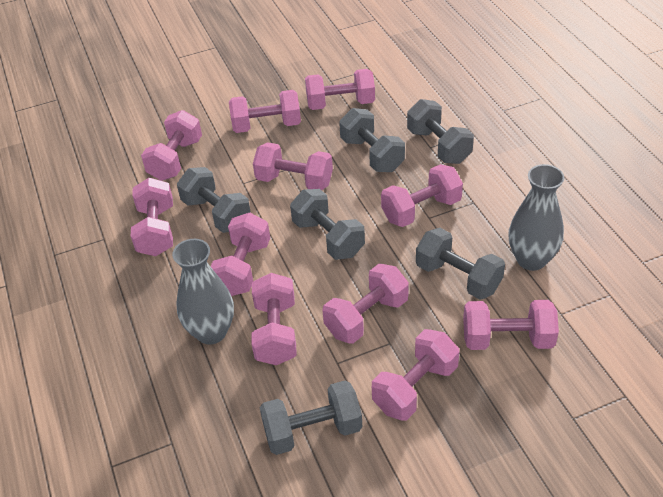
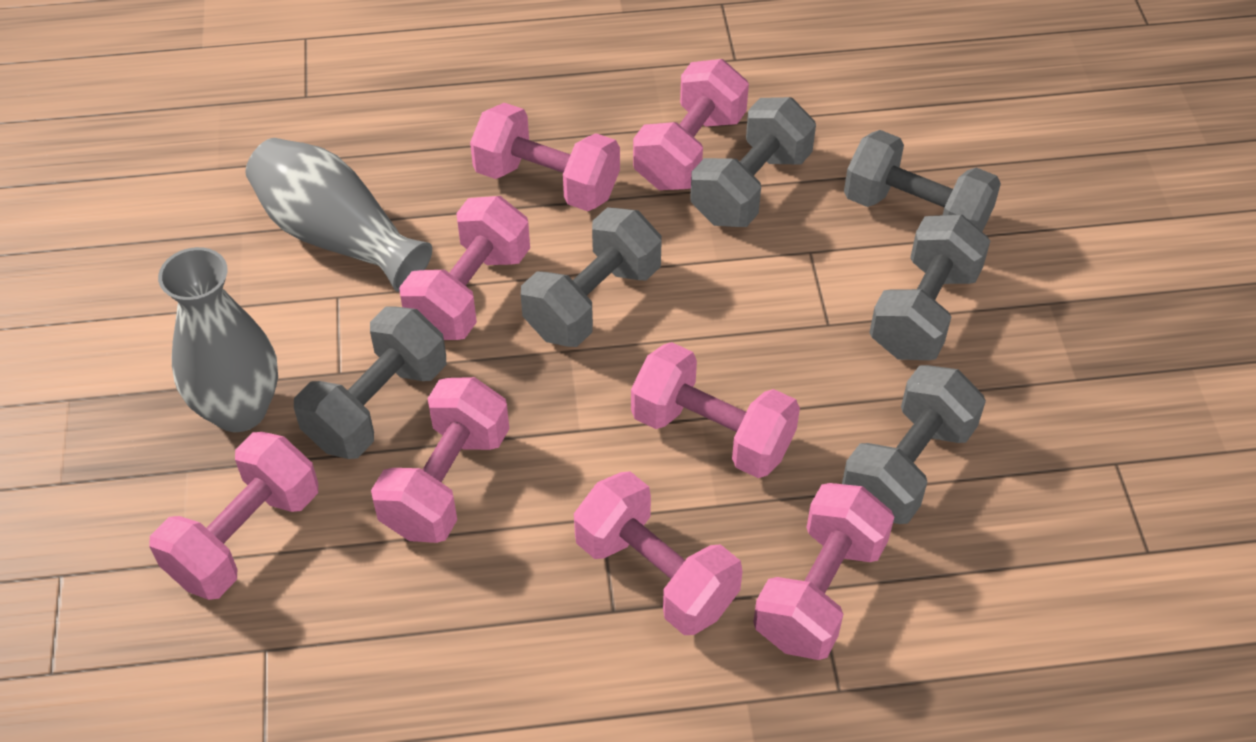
pink dumbbell: 11 -> 8

